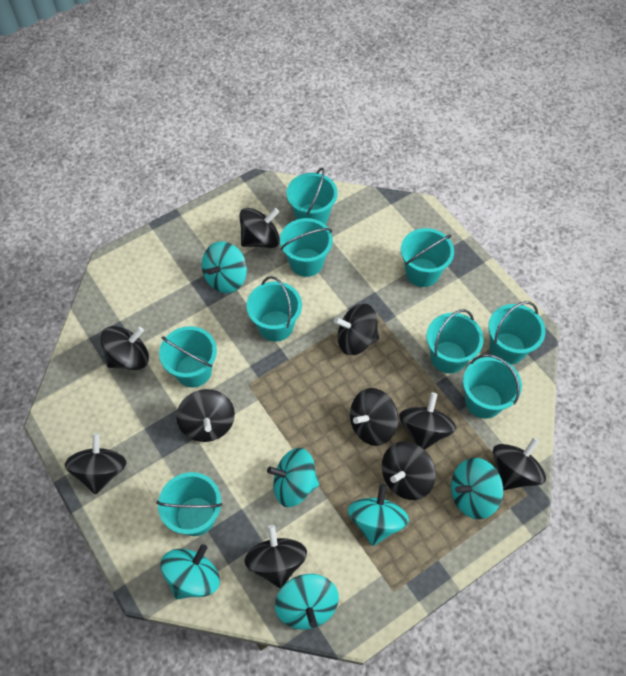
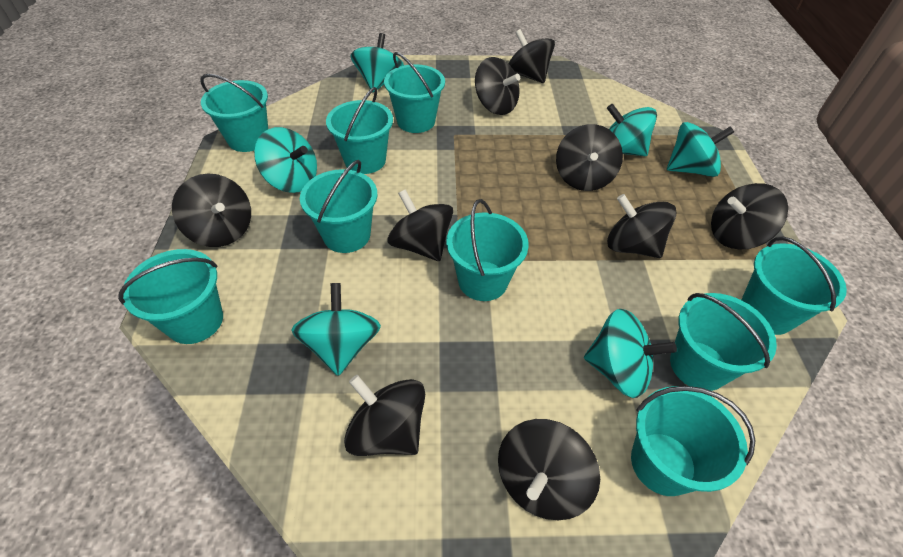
black spinning top: 10 -> 9

